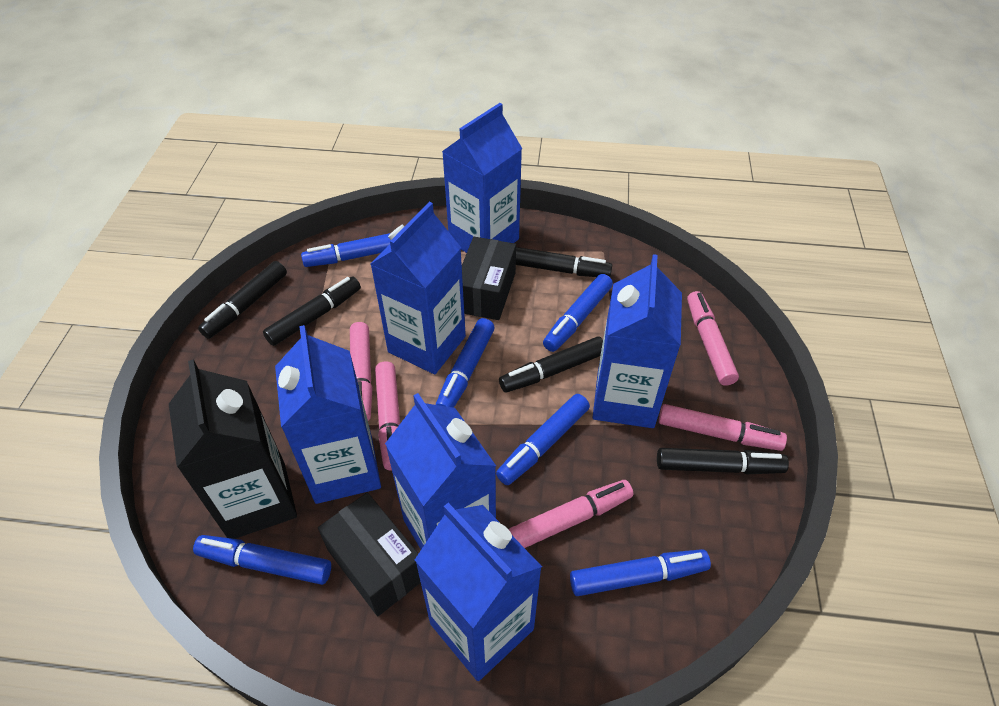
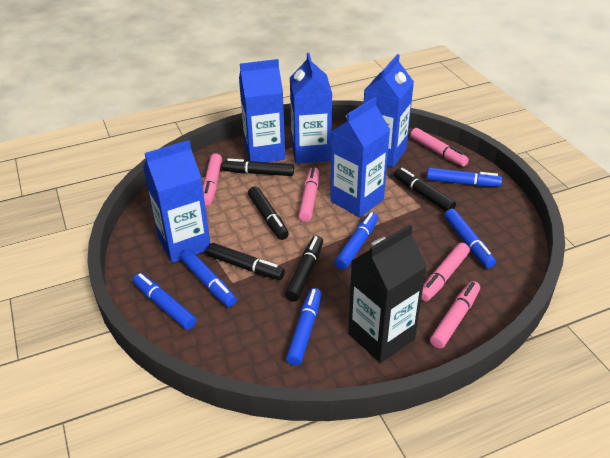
black box: 2 -> 0
blue carton: 6 -> 5

